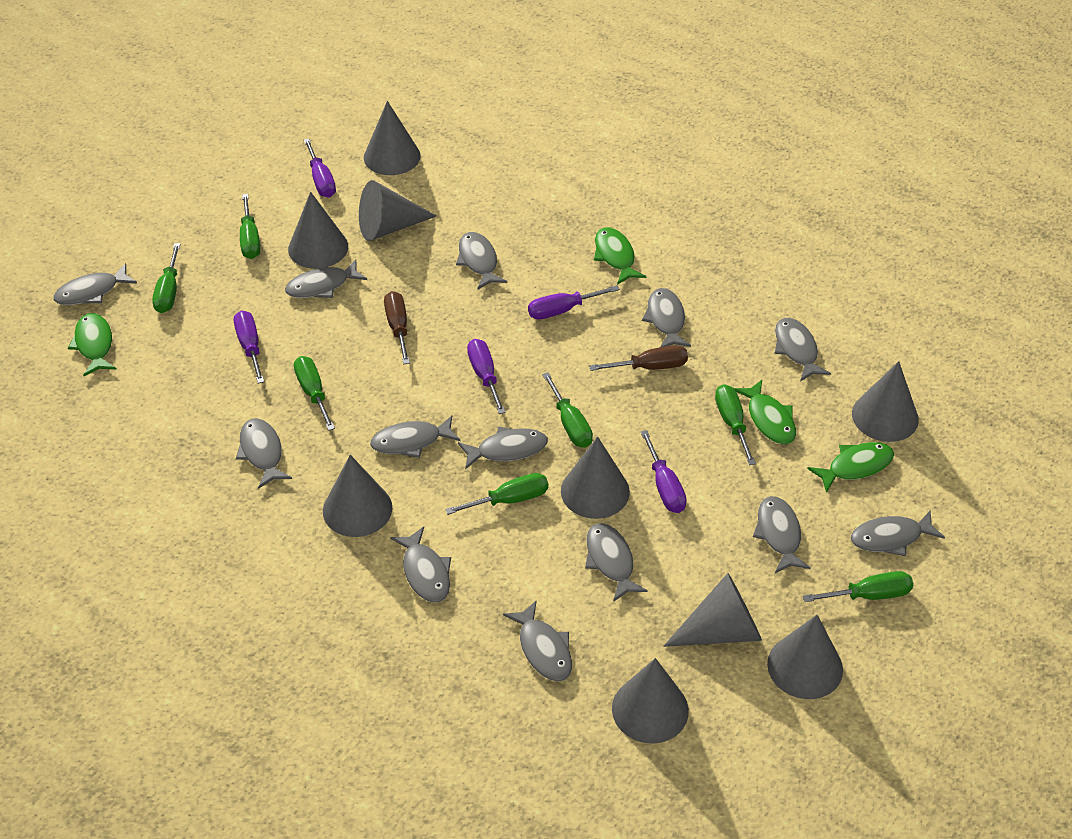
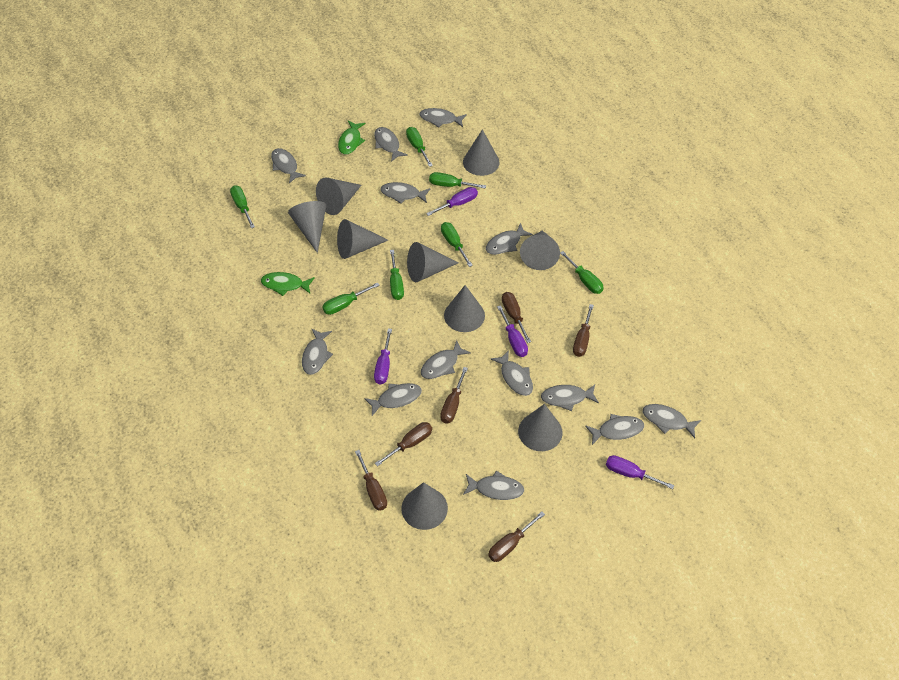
brown screwdriver: 2 -> 6
green fish: 4 -> 2
purple screwdriver: 5 -> 4

